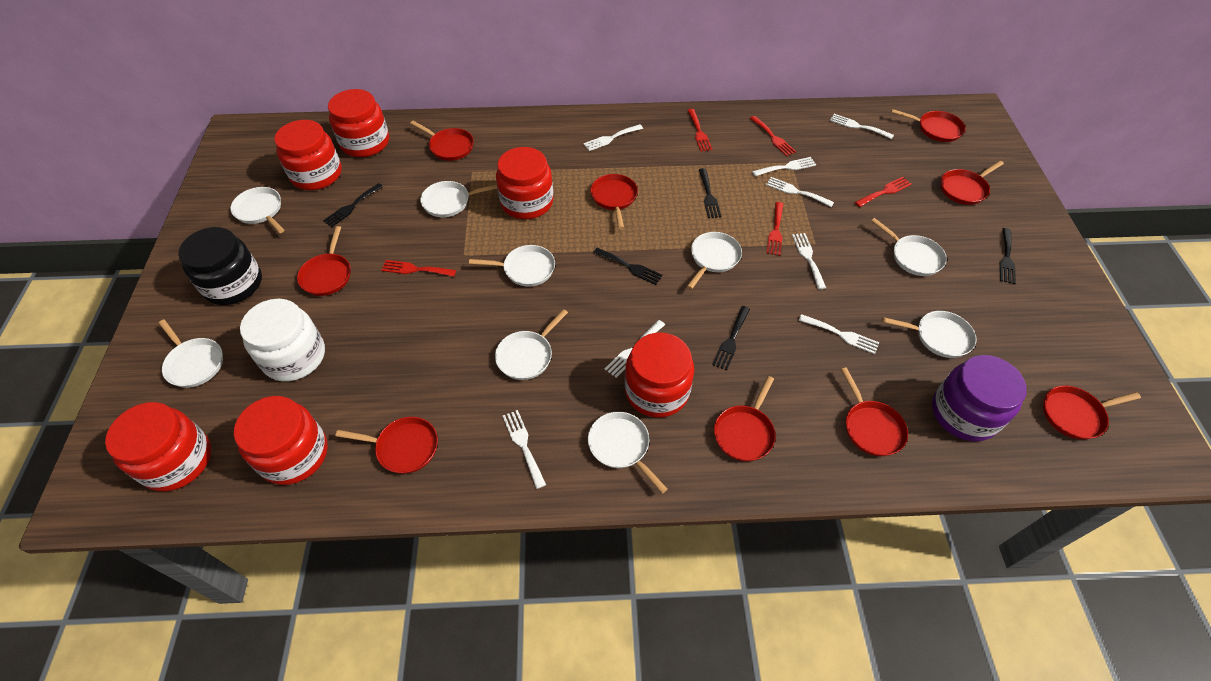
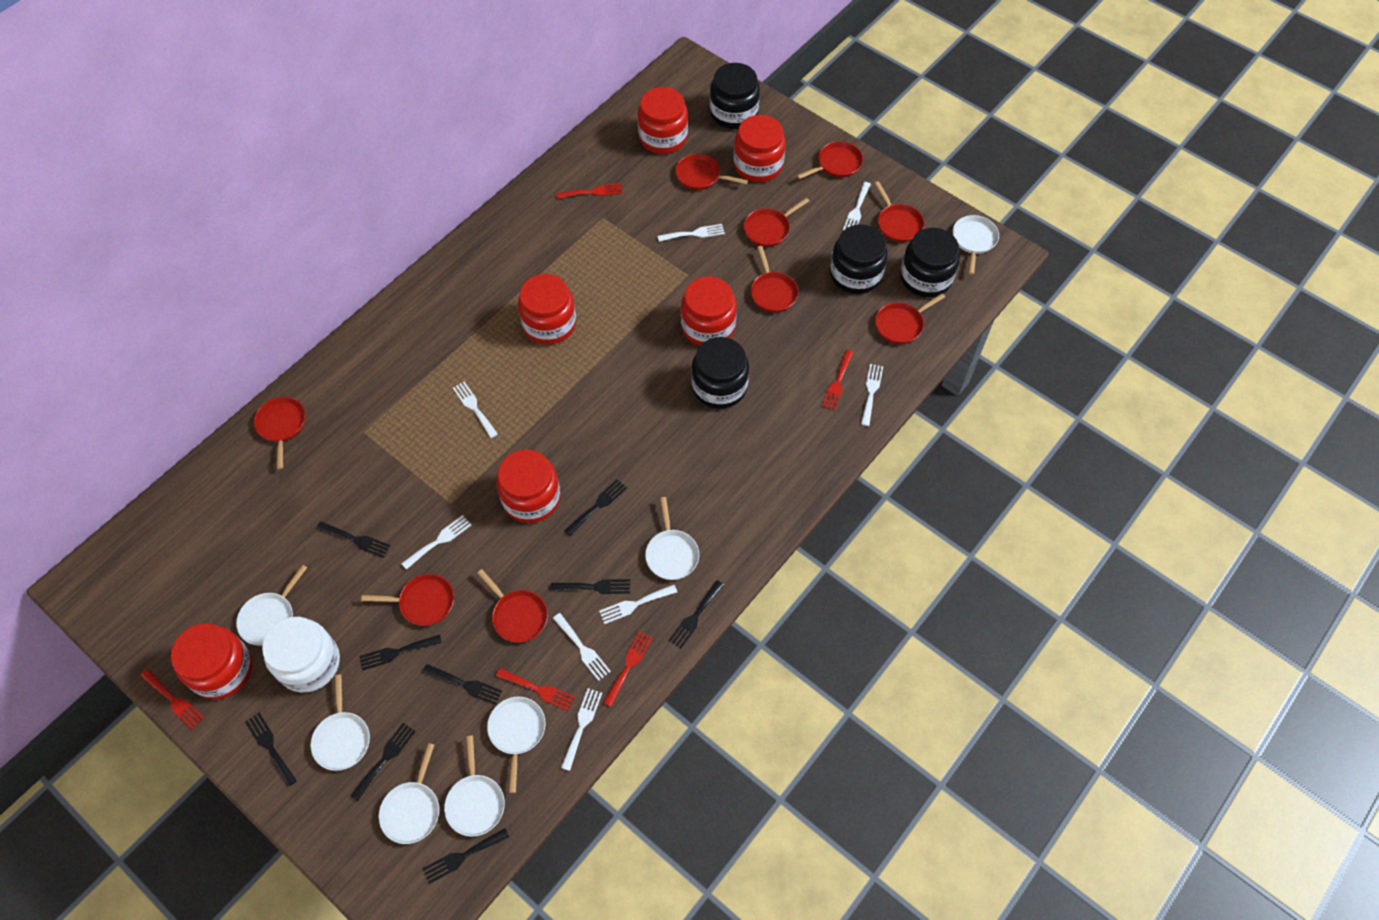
black fork: 5 -> 9
black jar: 1 -> 4
purple jar: 1 -> 0
white pan: 9 -> 7

